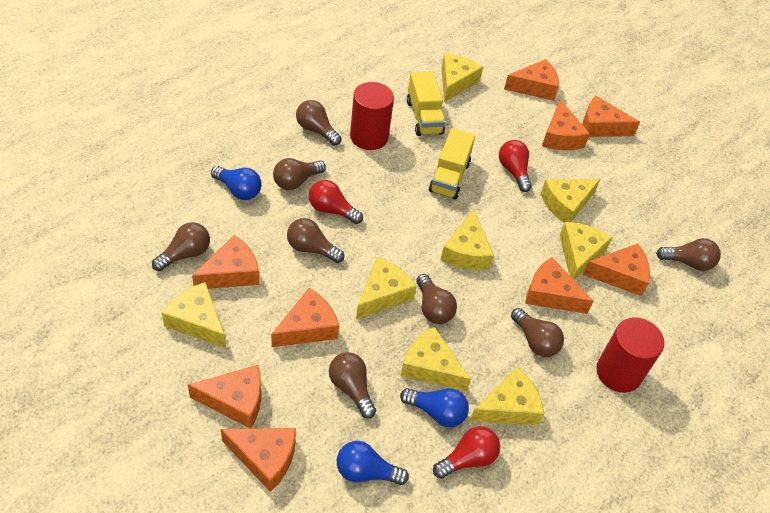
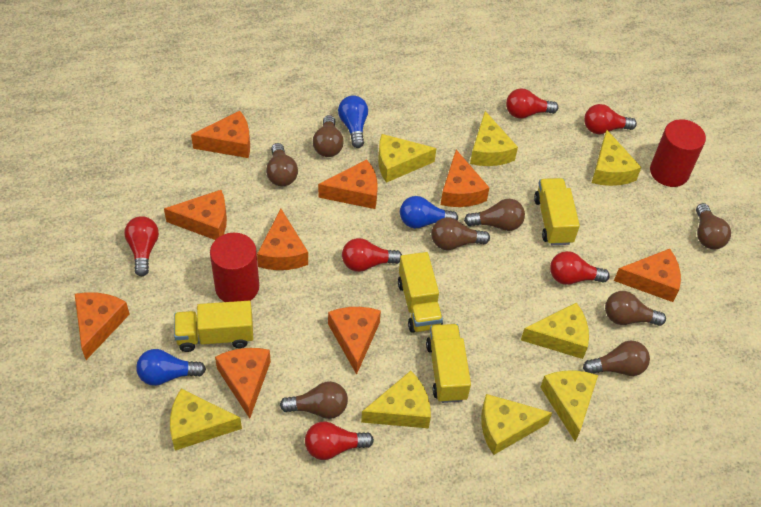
red light bulb: 3 -> 6
yellow truck: 2 -> 4

